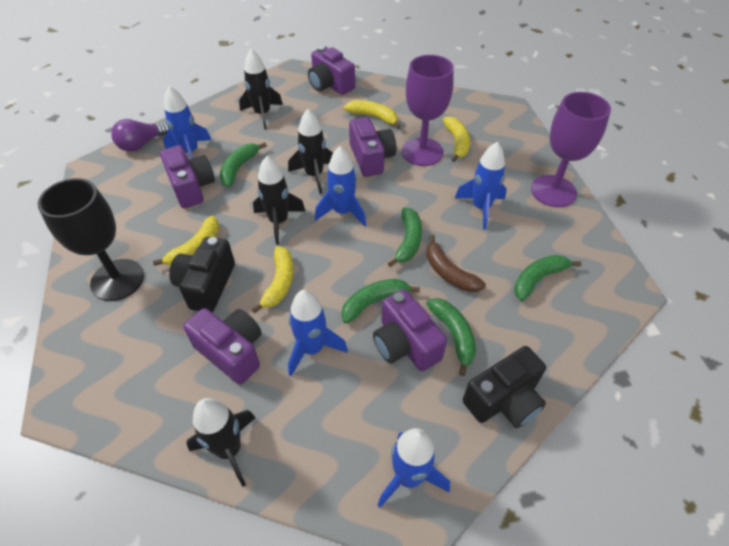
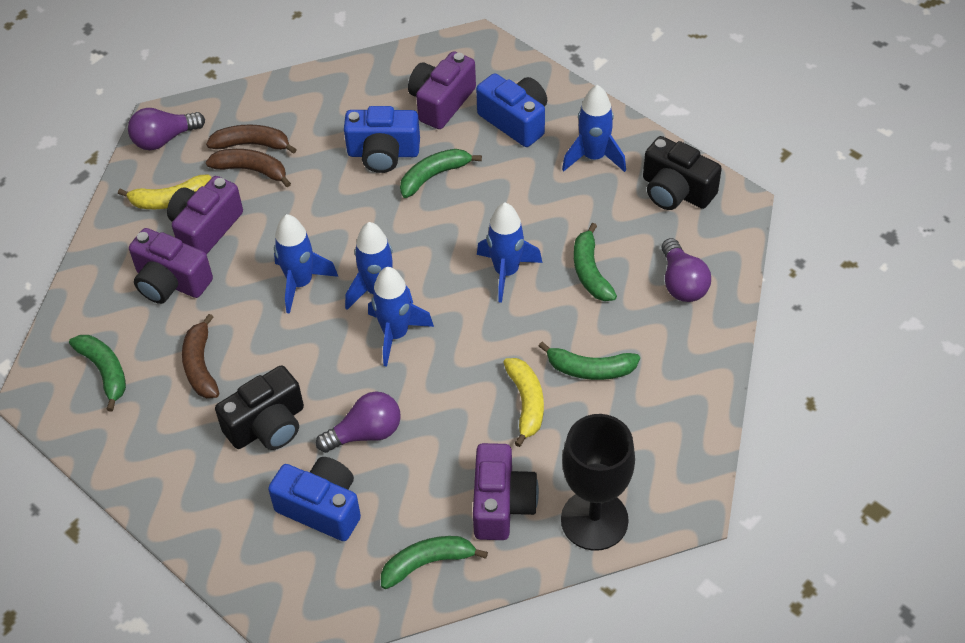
black rocket: 4 -> 0
blue camera: 0 -> 3
brown banana: 1 -> 3
purple camera: 5 -> 4
purple goblet: 2 -> 0
purple light bulb: 1 -> 3
yellow banana: 4 -> 2

